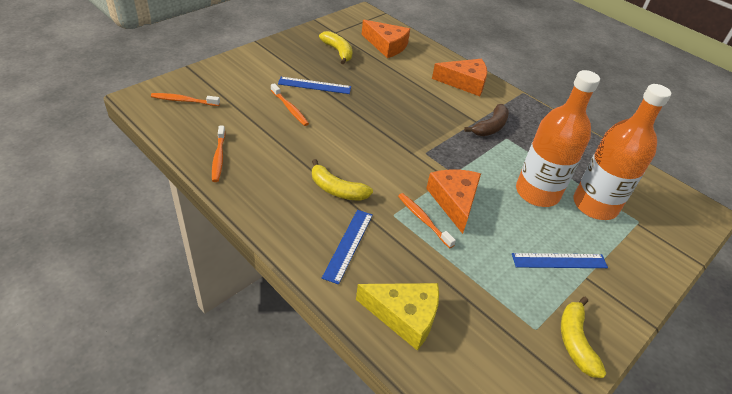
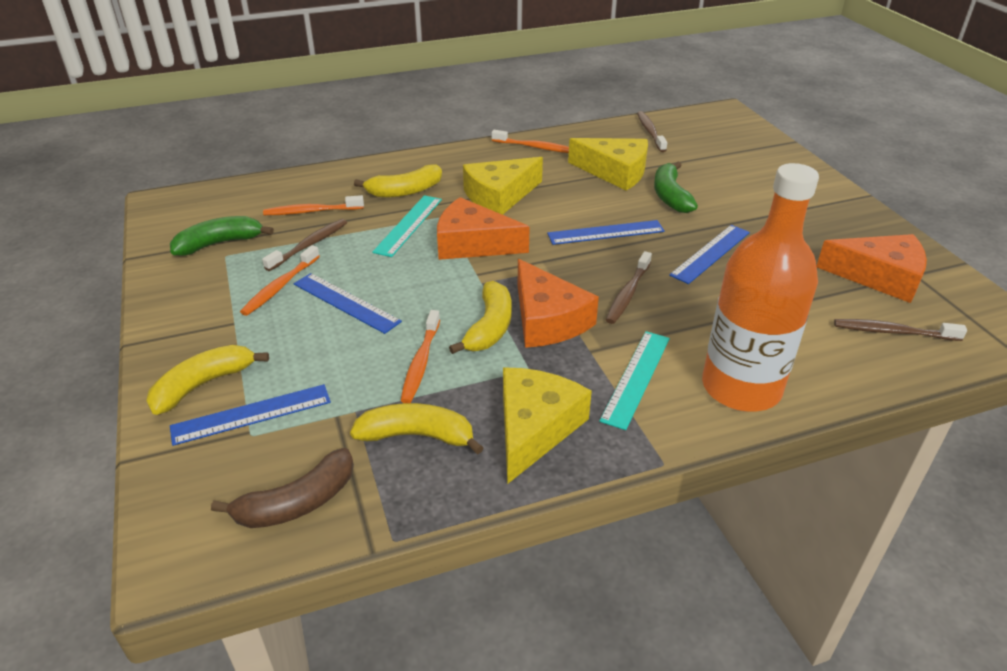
blue ruler: 3 -> 4
brown toothbrush: 0 -> 4
green banana: 0 -> 2
orange bottle: 2 -> 1
turquoise ruler: 0 -> 2
yellow banana: 3 -> 4
yellow cheese: 1 -> 3

